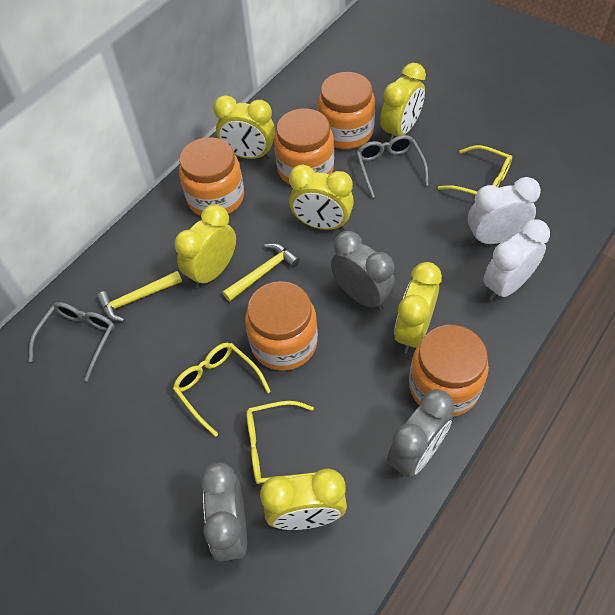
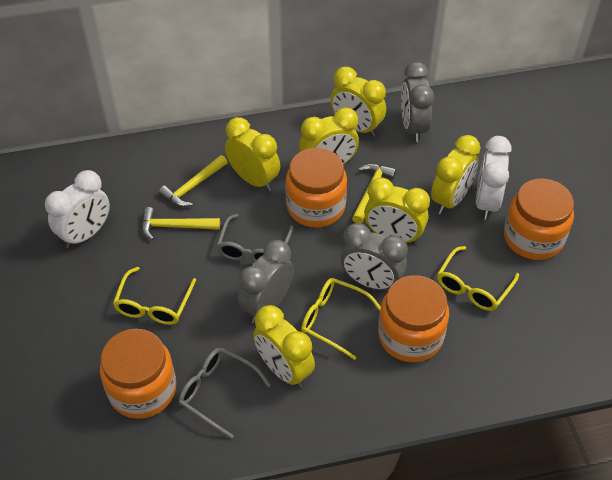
orange jar: 5 -> 4
yellow hammer: 2 -> 3

